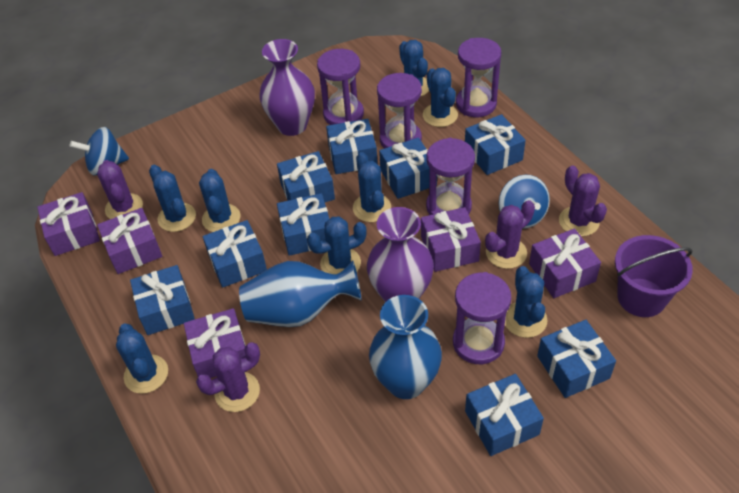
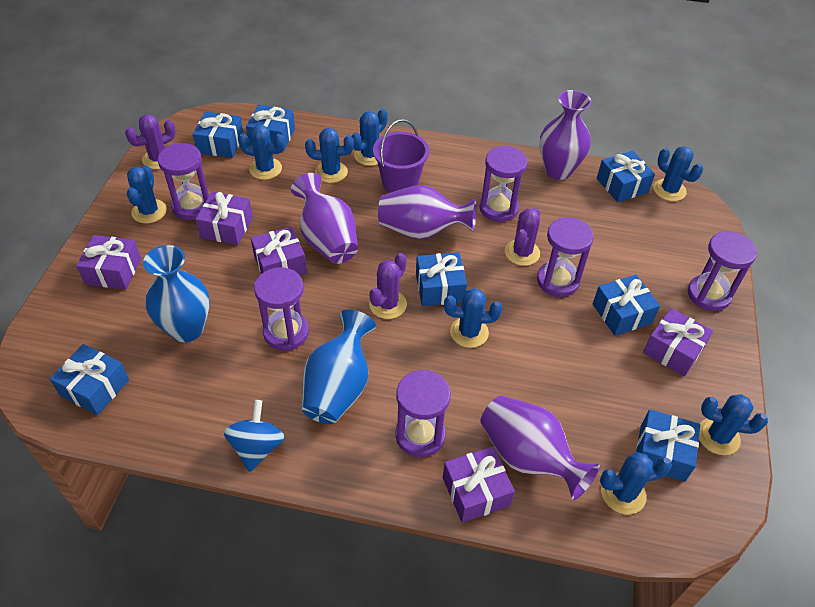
blue gift: 9 -> 7
blue spinning top: 2 -> 1
purple cactus: 4 -> 3
purple hourglass: 5 -> 6
purple vase: 2 -> 4

